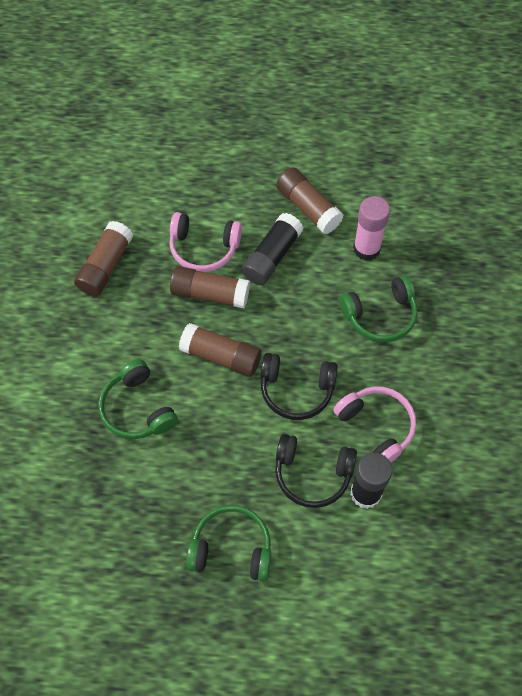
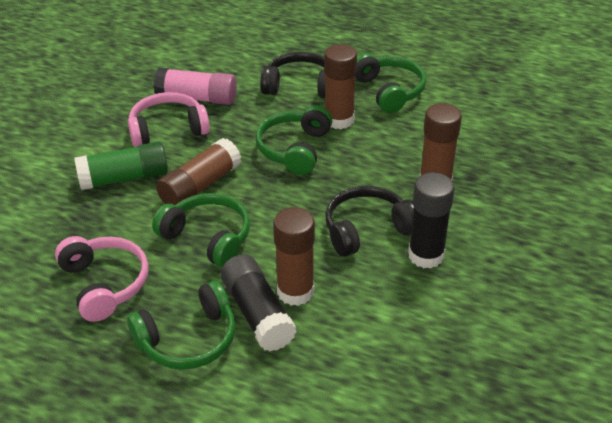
green glue stick: 0 -> 1
green headphones: 3 -> 4

